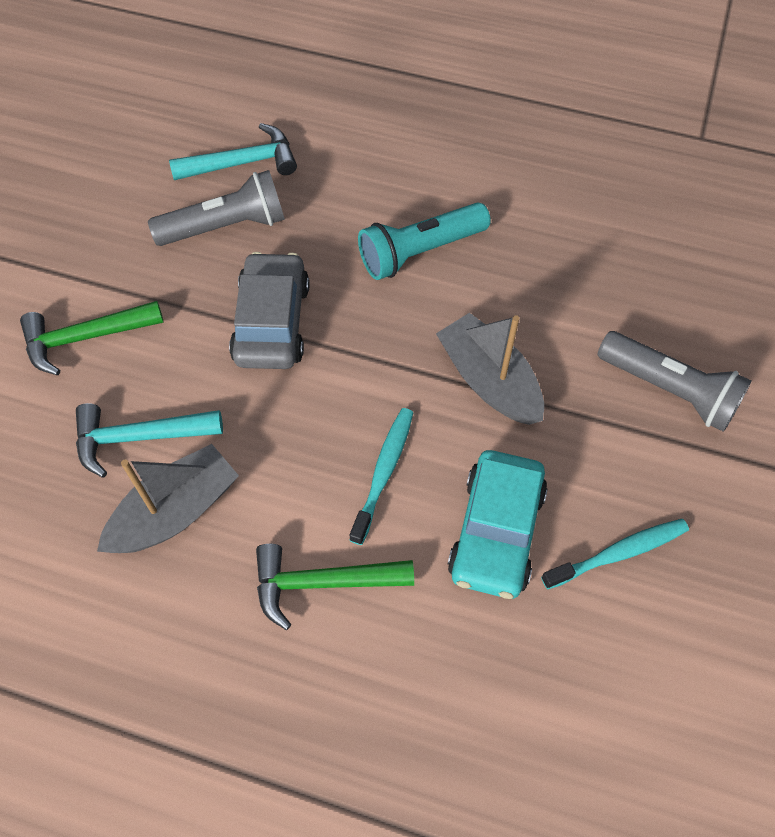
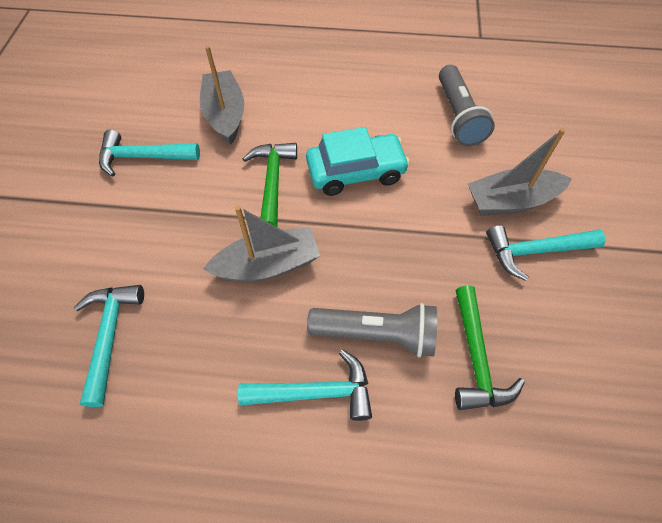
grey boat: 2 -> 3
grey car: 1 -> 0
turquoise flashlight: 1 -> 0
turquoise hammer: 2 -> 4
turquoise toothbrush: 2 -> 0

